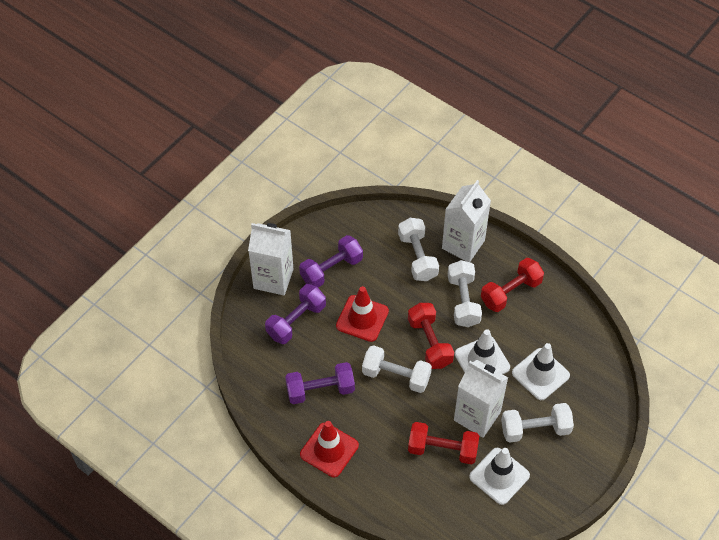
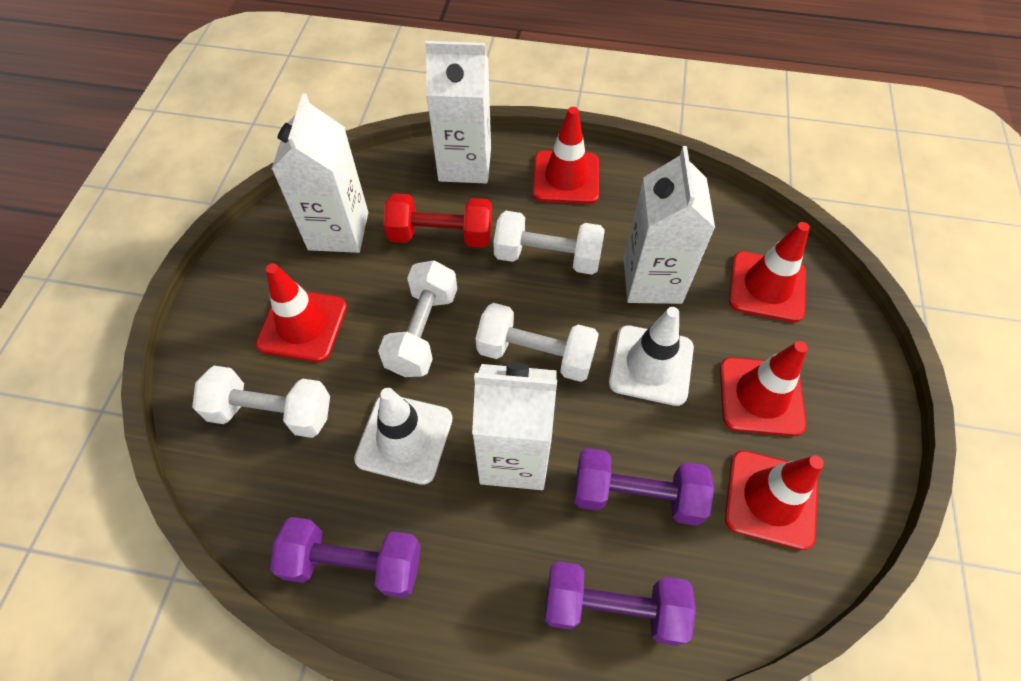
red dumbbell: 3 -> 1
red traffic cone: 2 -> 5
white carton: 3 -> 4
white traffic cone: 3 -> 2

